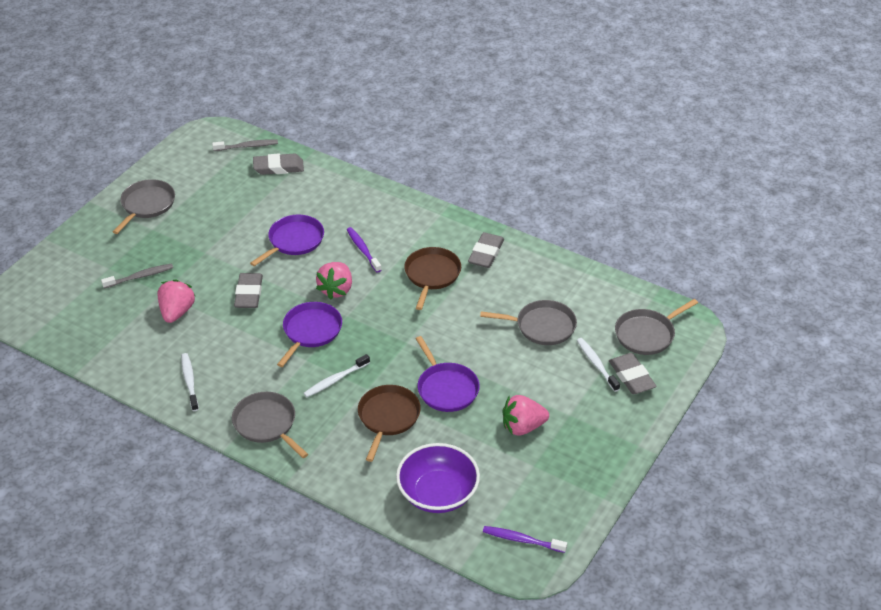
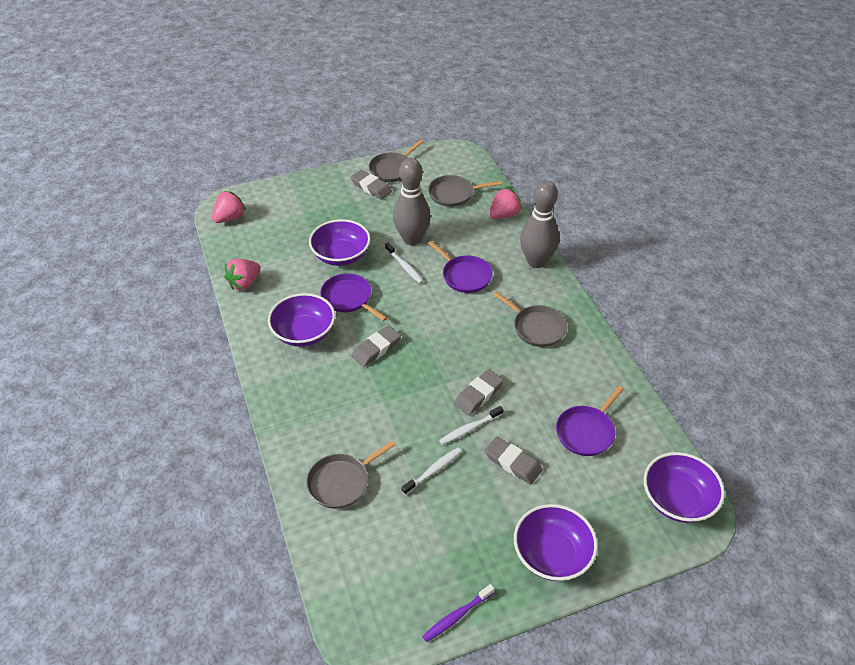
brown pan: 2 -> 0
grey bowling pin: 0 -> 2
grey toothbrush: 2 -> 0
purple bowl: 1 -> 4
purple toothbrush: 2 -> 1

